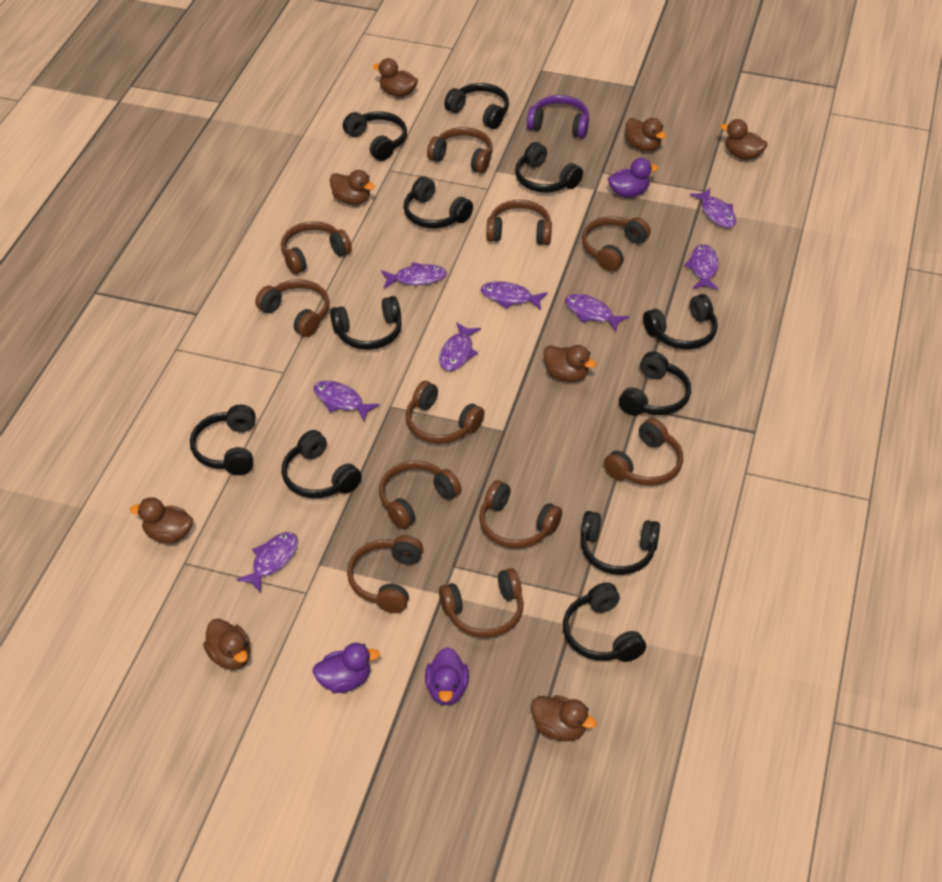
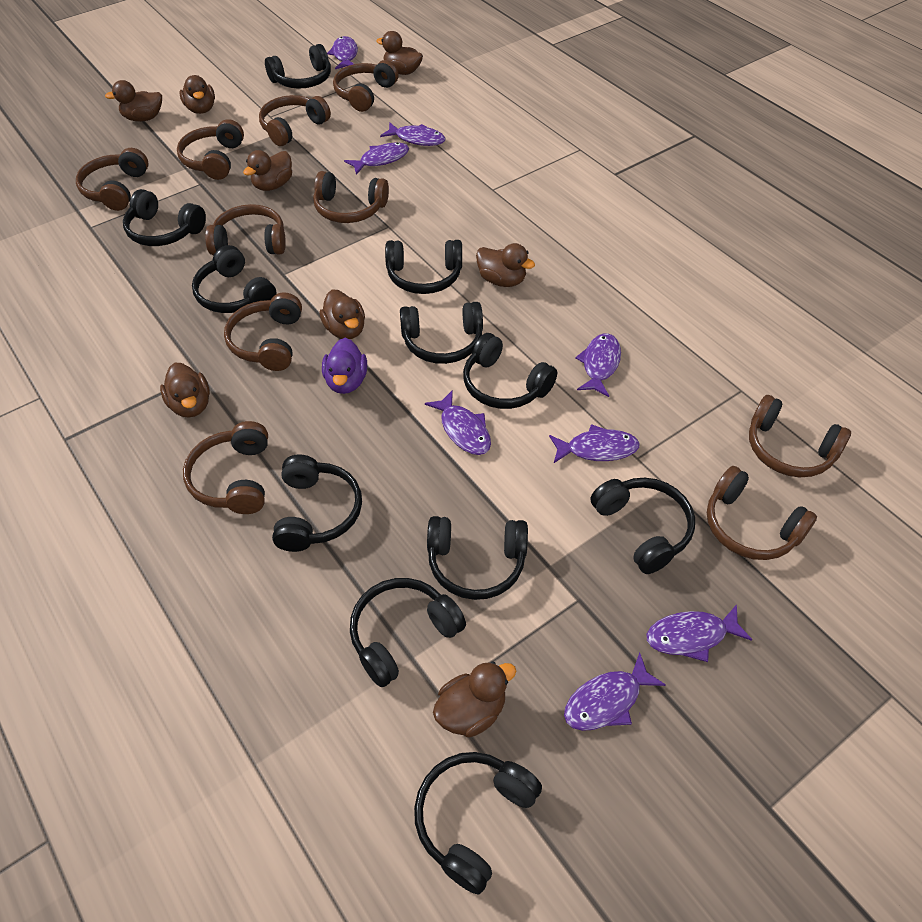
brown headphones: 11 -> 10
purple duck: 3 -> 1
purple headphones: 1 -> 0

